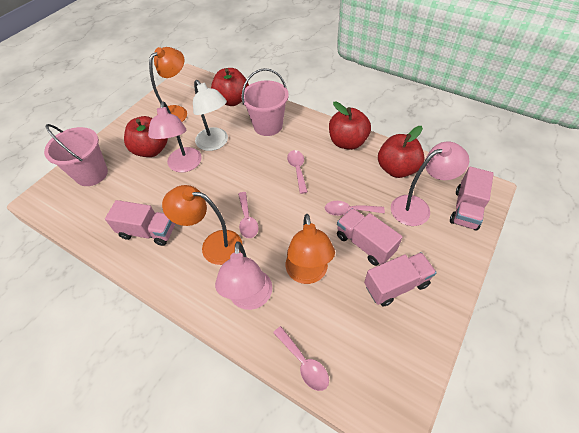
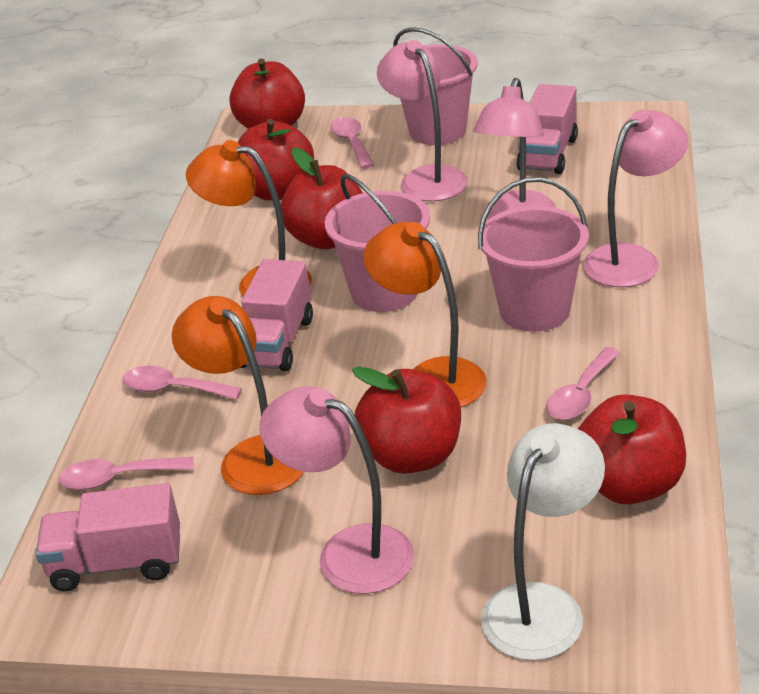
pink bucket: 2 -> 3
pink lamp: 3 -> 4
pink truck: 4 -> 3
red apple: 4 -> 5

